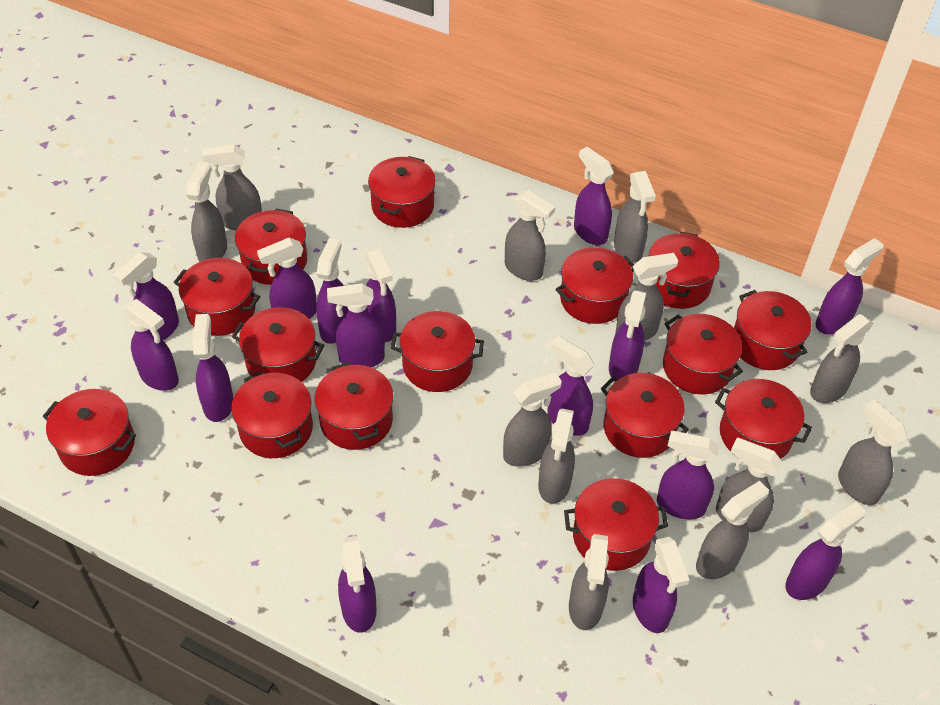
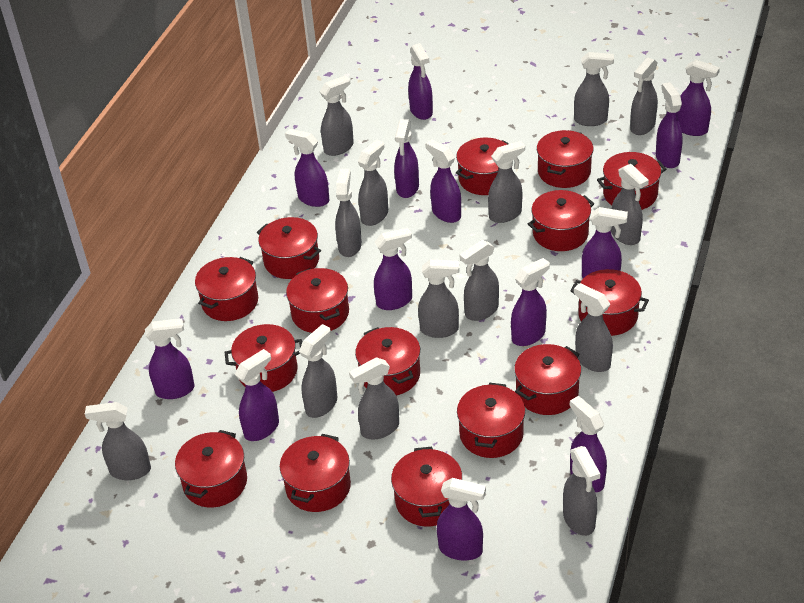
grey spray bottle: 12 -> 14
purple spray bottle: 15 -> 13

